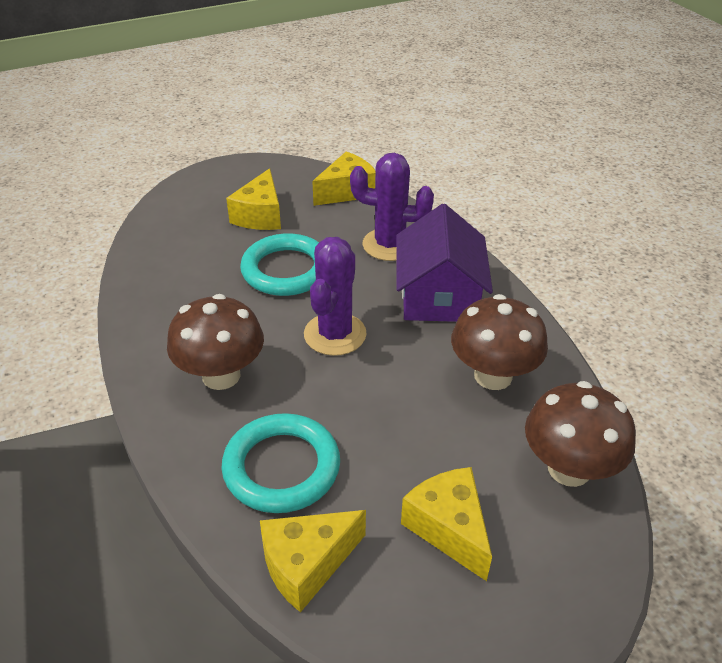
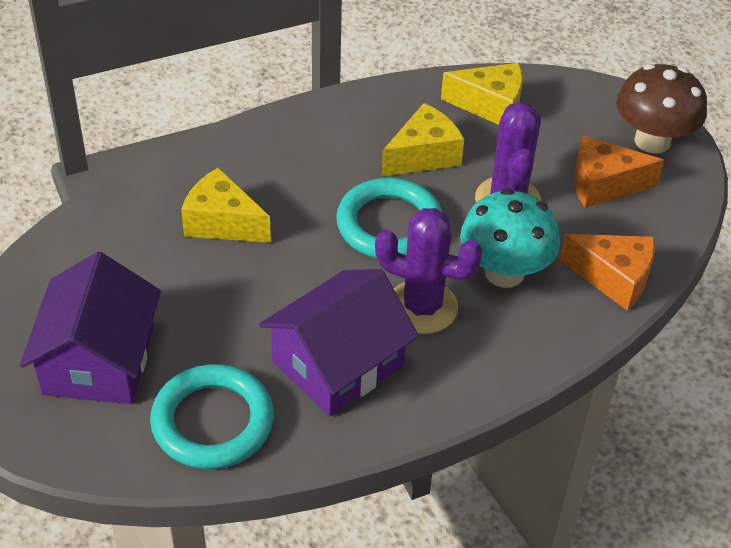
brown mushroom: 3 -> 1
orange cheese: 0 -> 2
purple house: 1 -> 2
turquoise mushroom: 0 -> 1
yellow cheese: 4 -> 3

